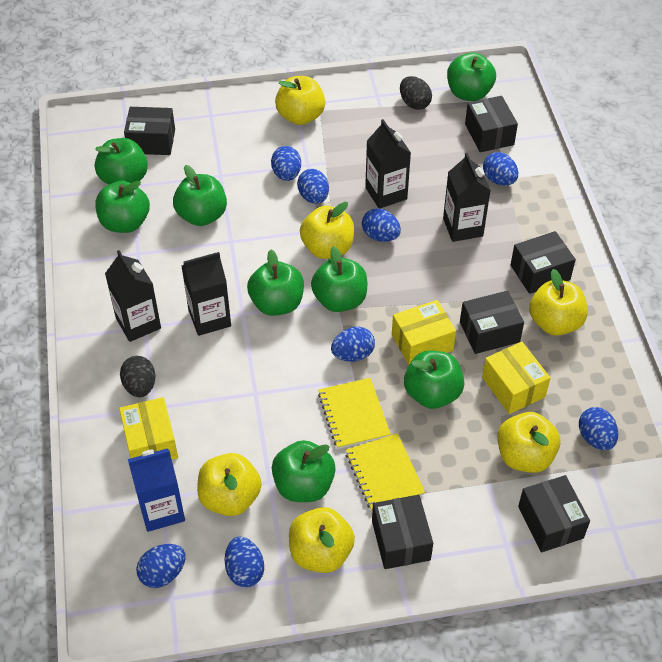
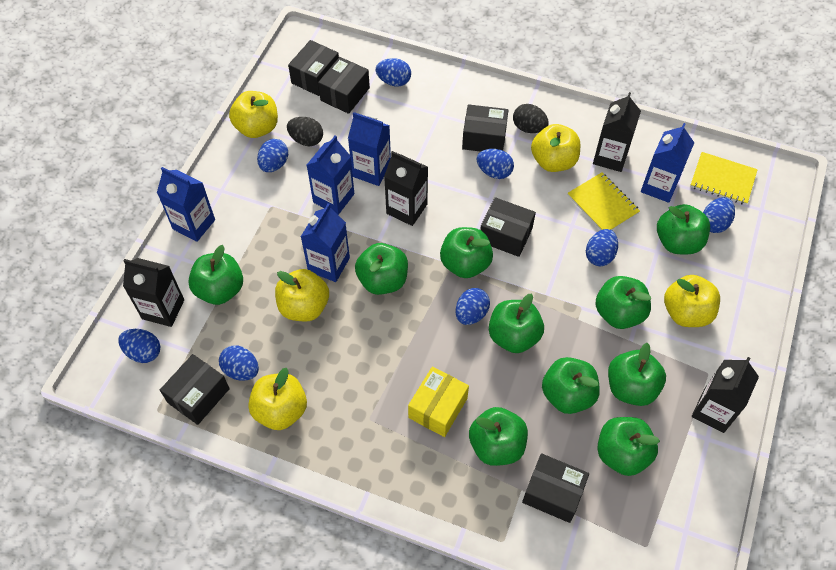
blue carton: 1 -> 5
green apple: 8 -> 10
yellow apple: 6 -> 5
yellow box: 3 -> 1

